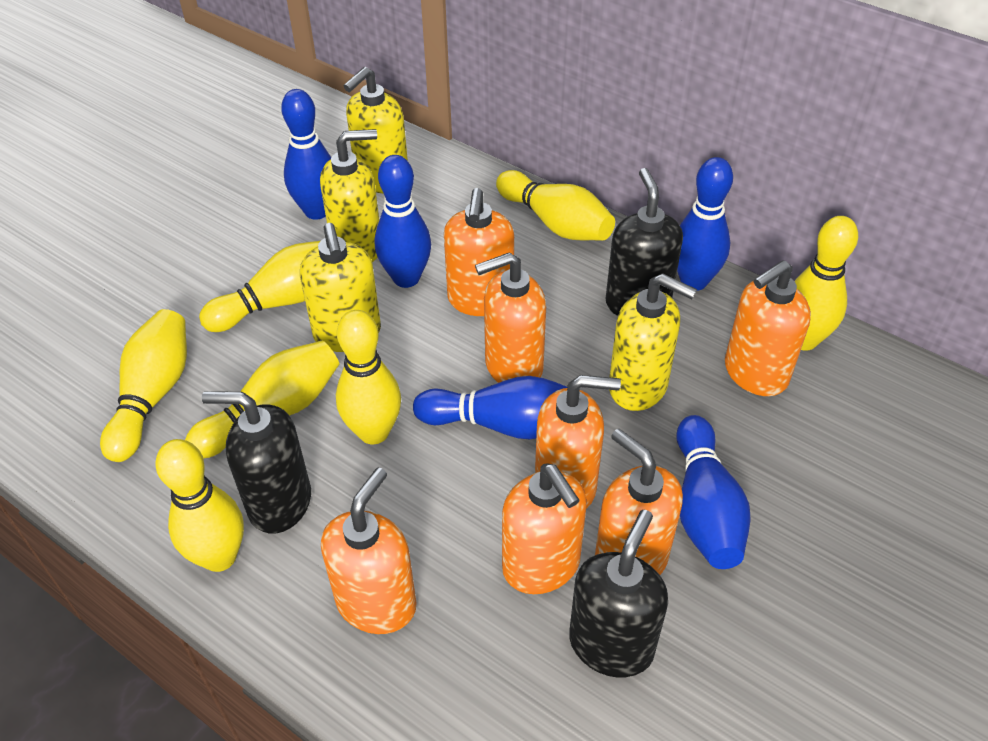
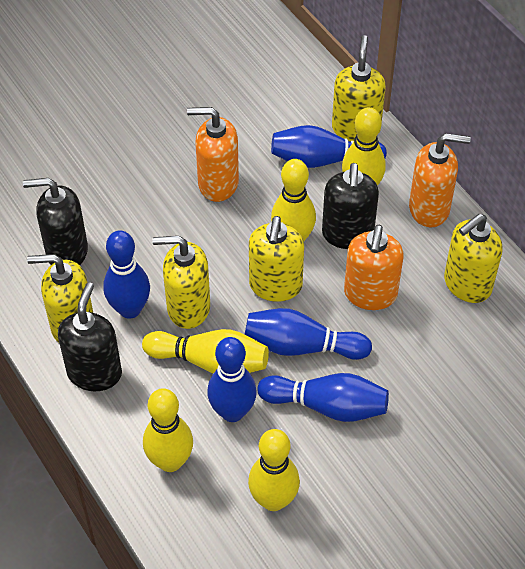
orange soap dispenser: 7 -> 3
yellow bowling pin: 7 -> 5
yellow soap dispenser: 4 -> 5

